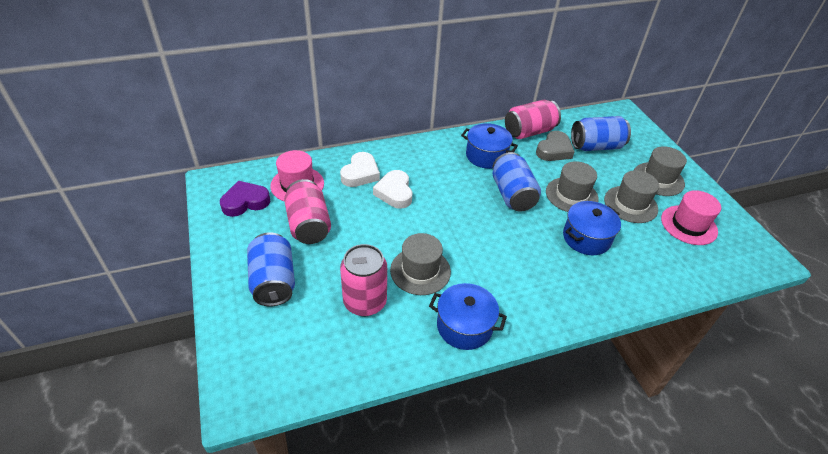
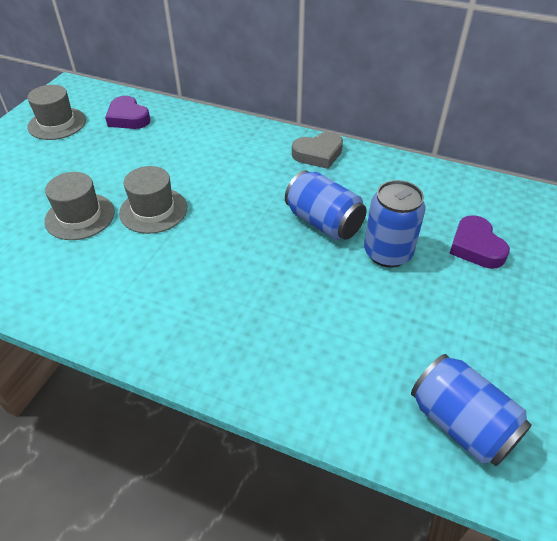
blue pot: 3 -> 0
grey hat: 4 -> 3
pink can: 3 -> 0
pink hat: 2 -> 0
purple heart: 1 -> 2
white heart: 2 -> 0

